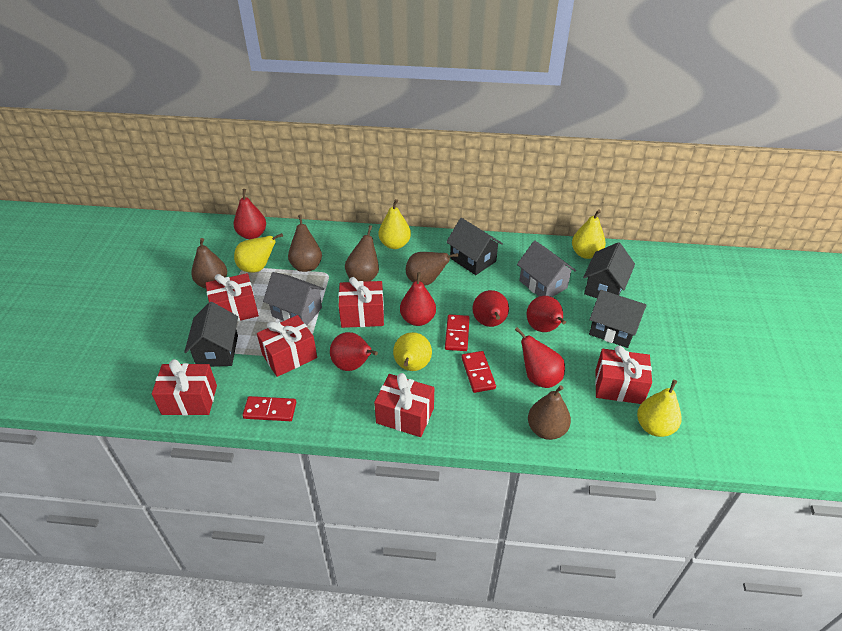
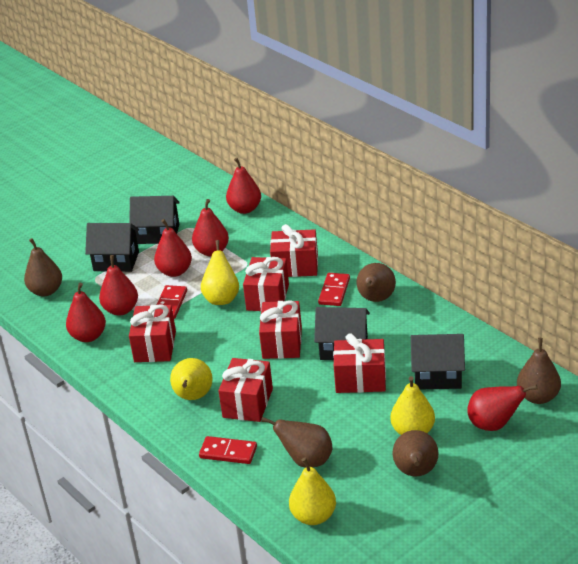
grey house: 2 -> 0
yellow pear: 5 -> 4

